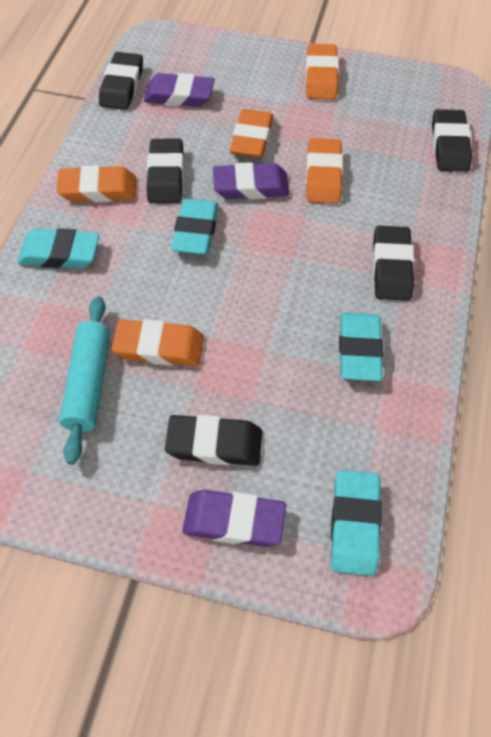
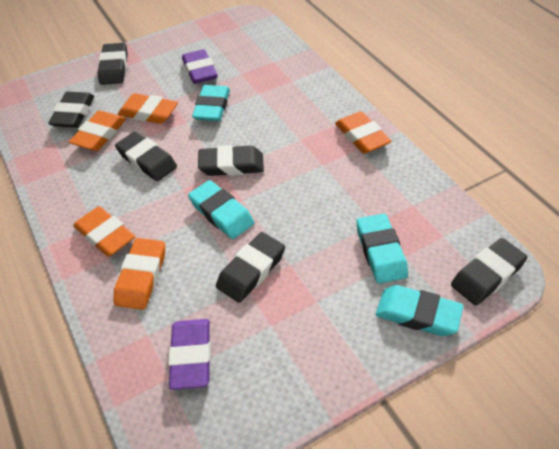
black eraser: 5 -> 6
purple eraser: 3 -> 2
turquoise rolling pin: 1 -> 0

